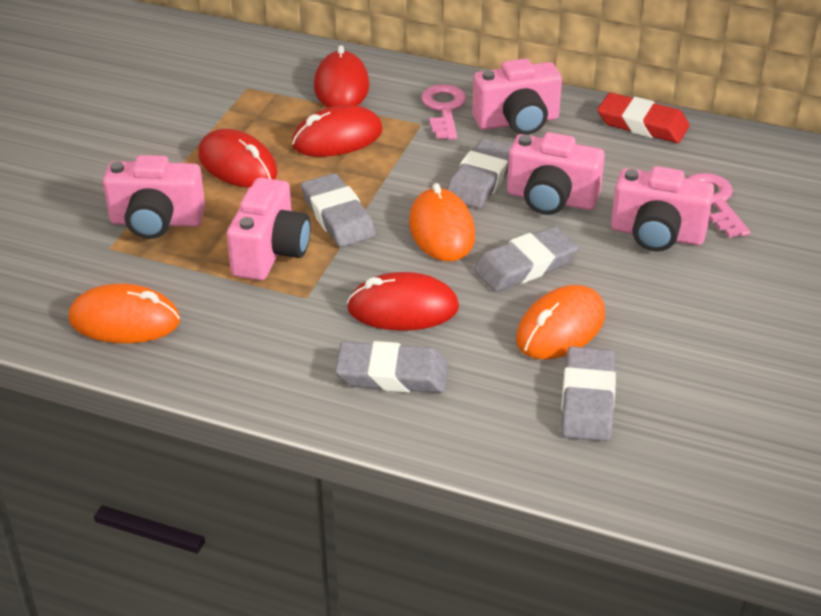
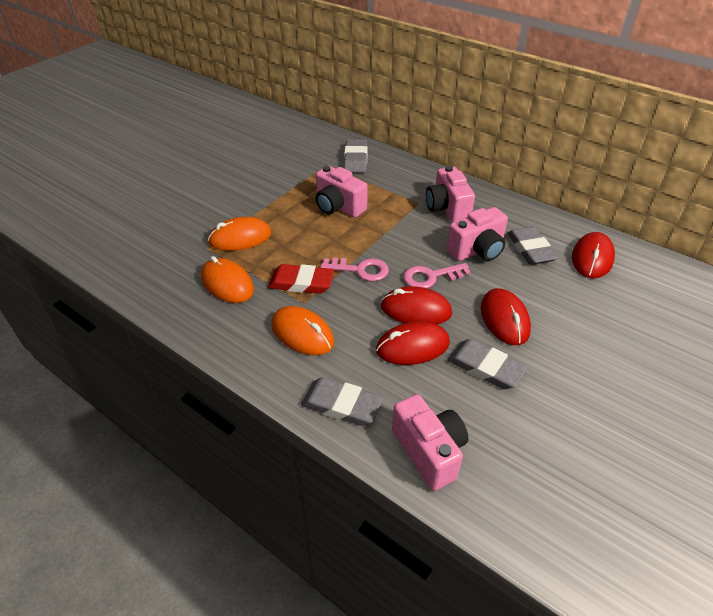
grey eraser: 5 -> 4
pink camera: 5 -> 4

